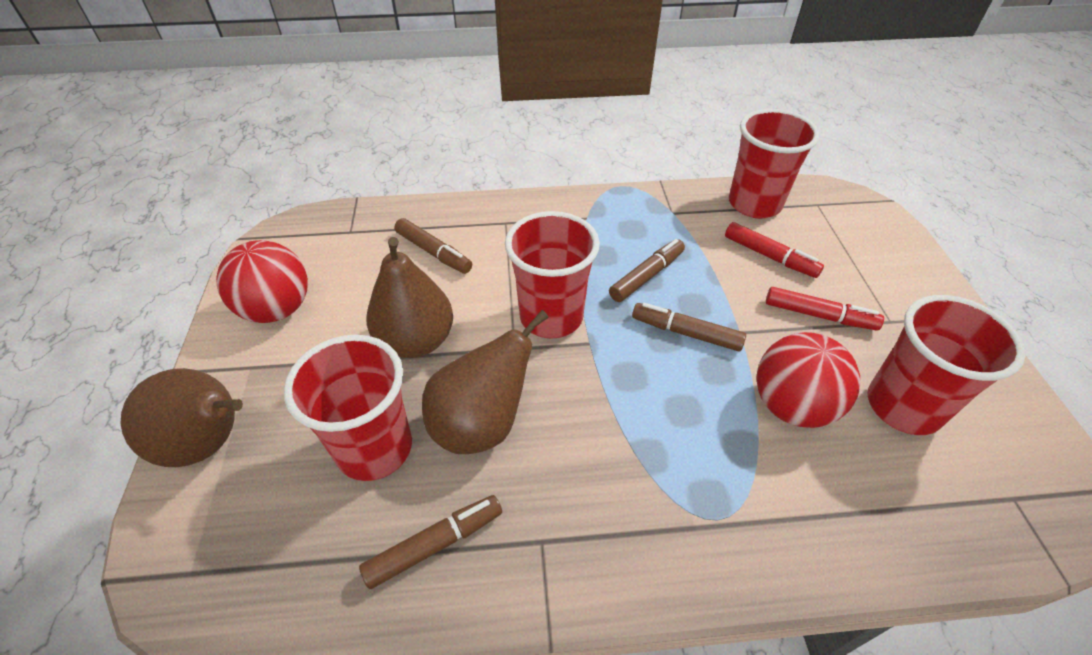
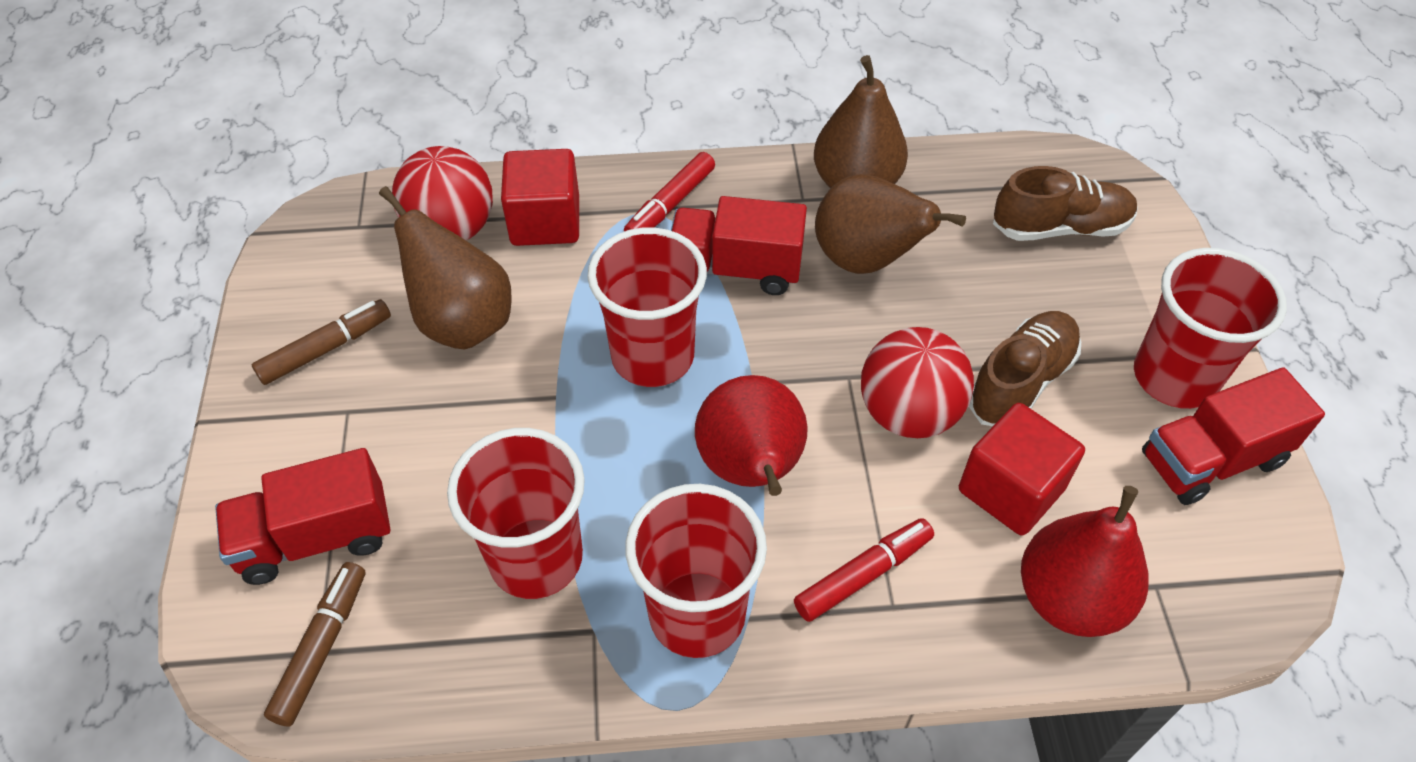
brown marker: 4 -> 2
brown shoe: 0 -> 2
red cube: 0 -> 2
red pear: 0 -> 2
red truck: 0 -> 3

